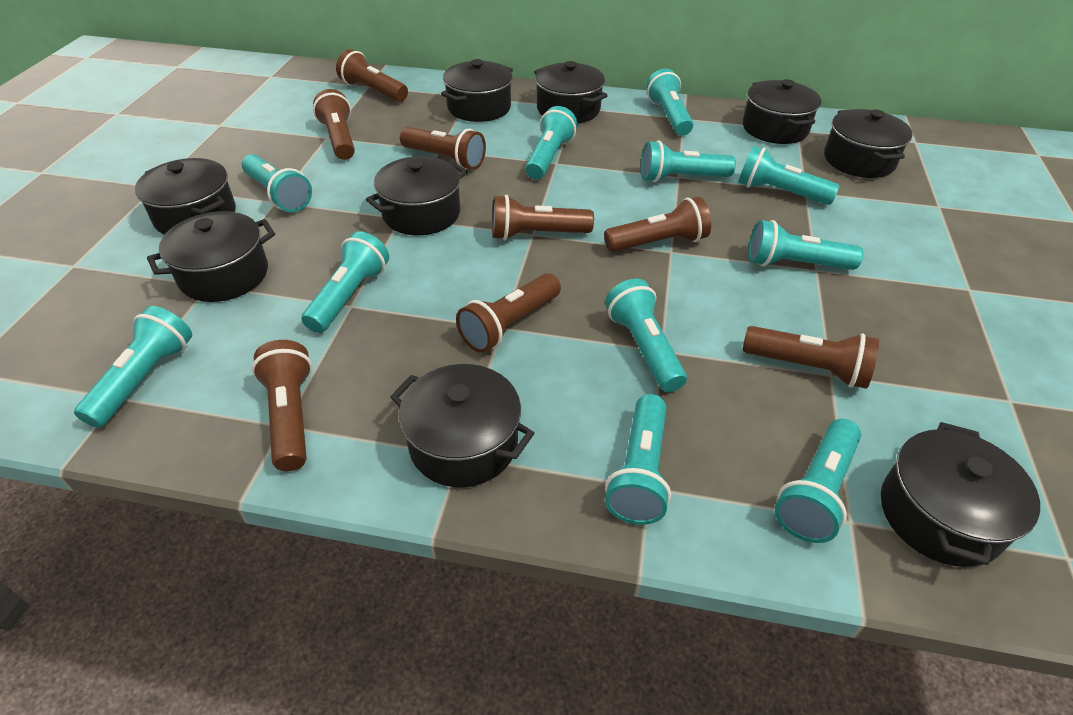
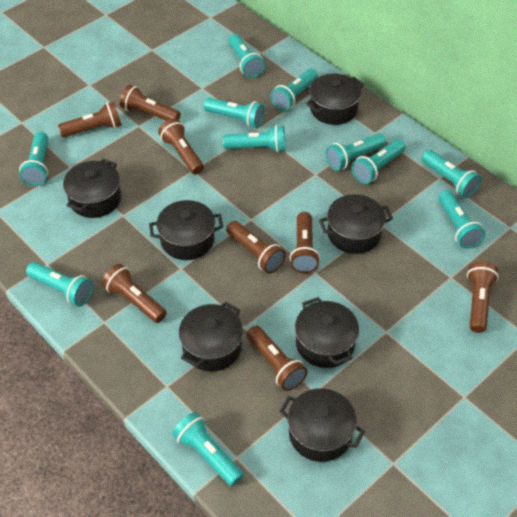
black pot: 9 -> 7

